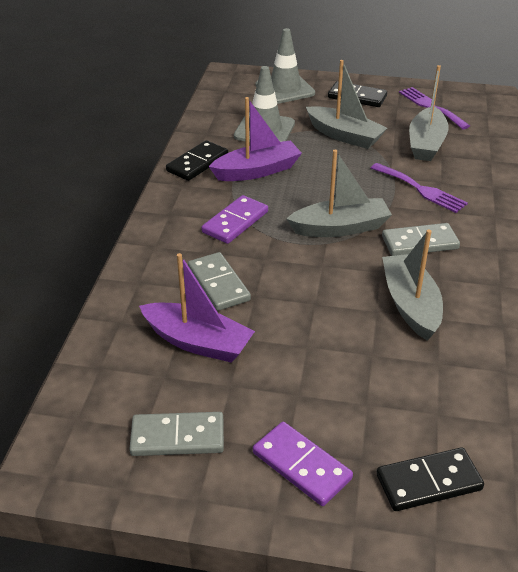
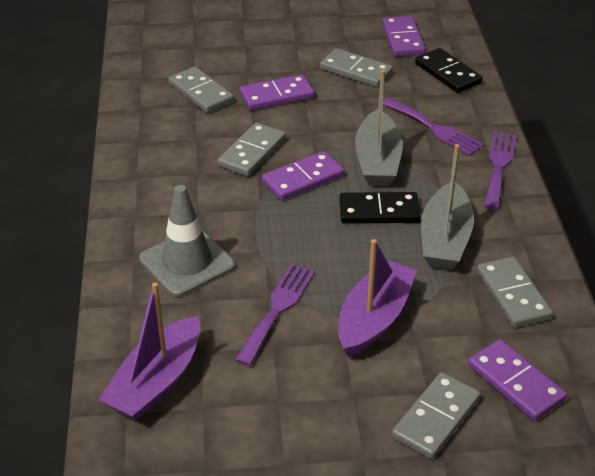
black domino: 3 -> 2
grey boat: 4 -> 2
grey domino: 3 -> 5
grey traffic cone: 2 -> 1
purple domino: 2 -> 4
purple fork: 2 -> 3

